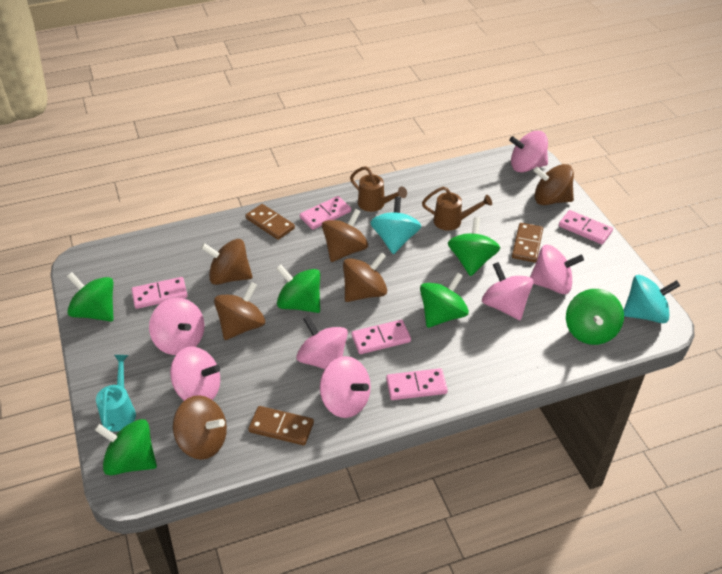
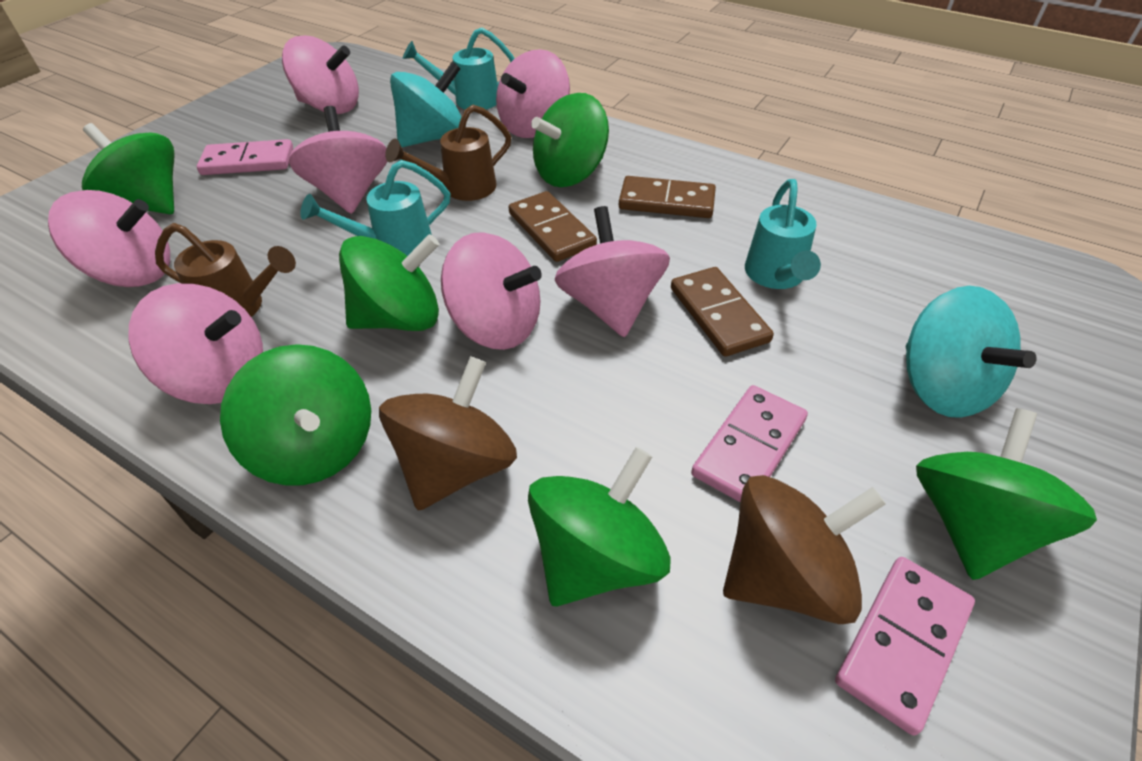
brown spinning top: 6 -> 2
pink domino: 5 -> 3
turquoise watering can: 1 -> 3

